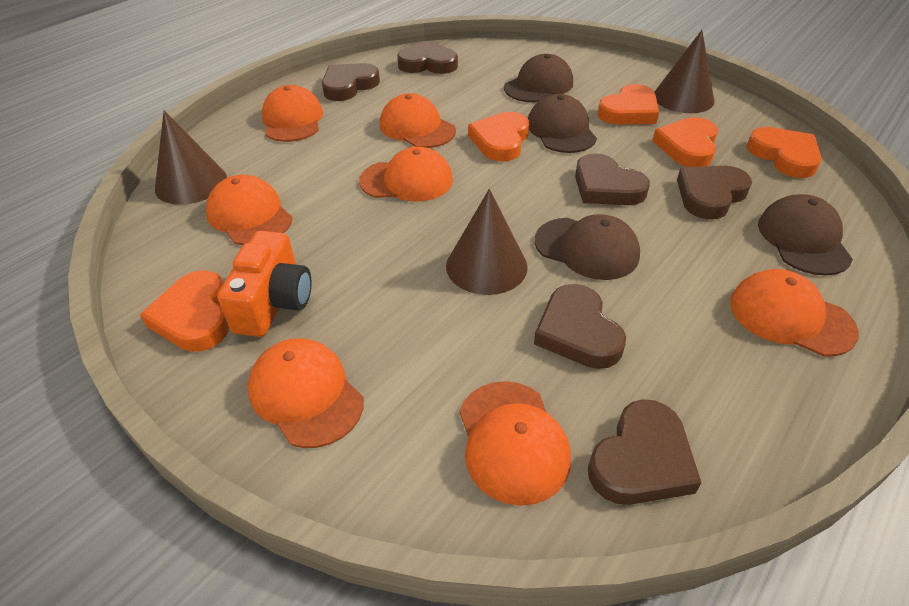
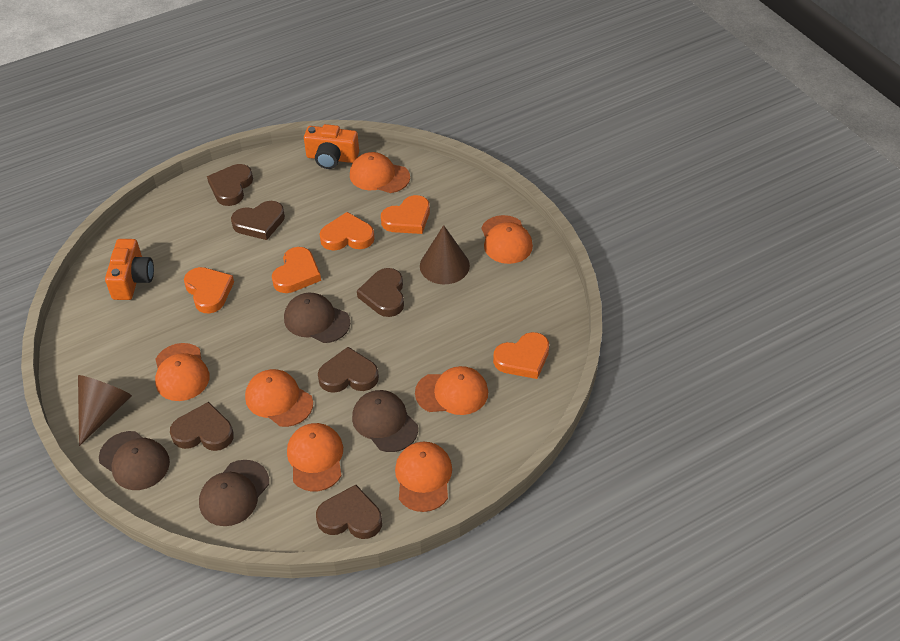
brown cone: 3 -> 2
orange camera: 1 -> 2

